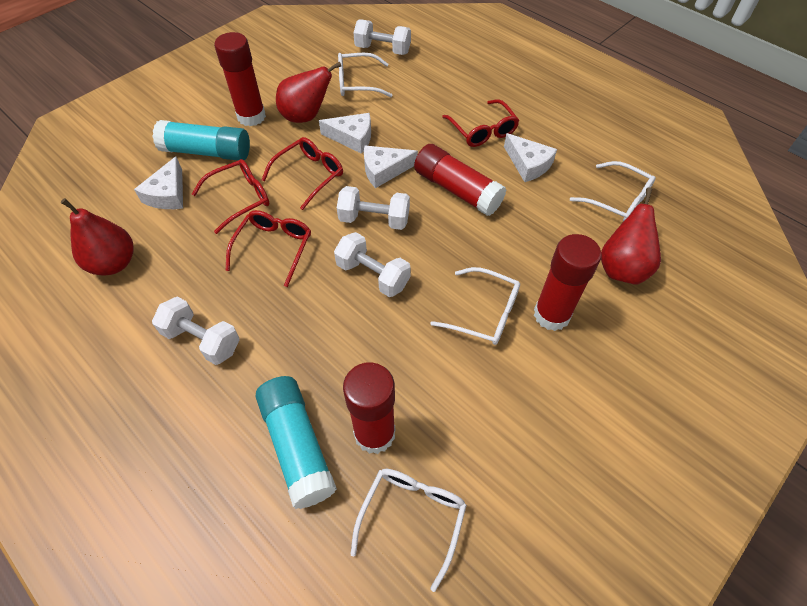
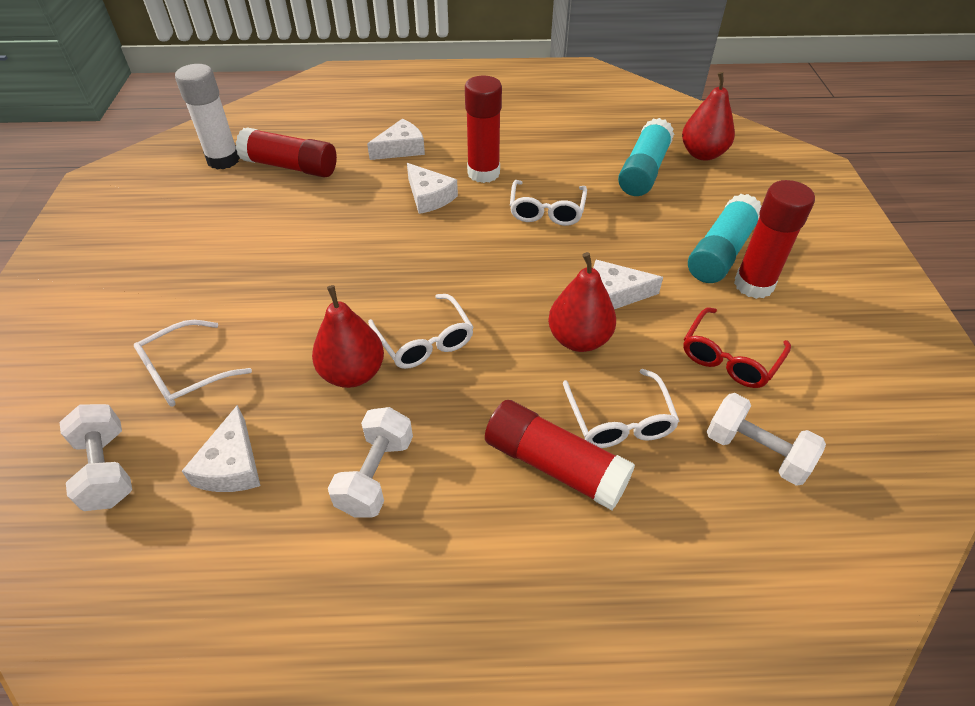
red glasses: 4 -> 1
white dumbbell: 4 -> 3
white glue stick: 0 -> 1

